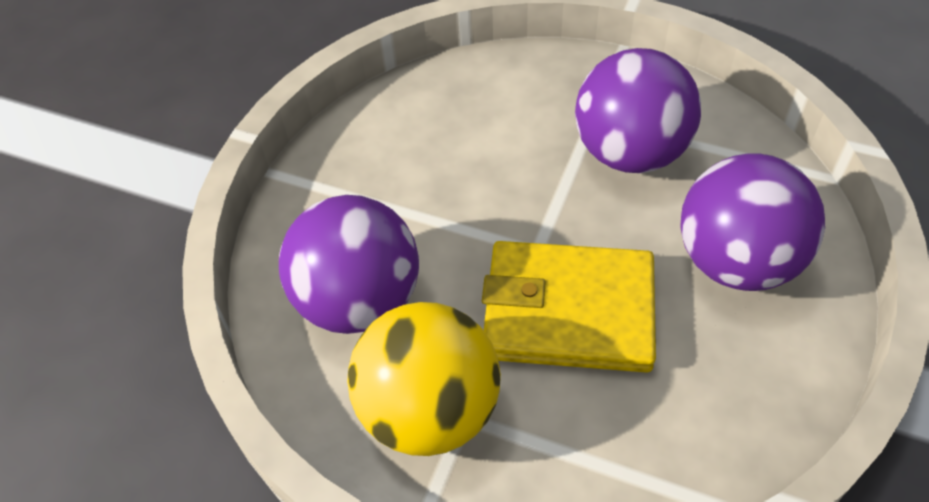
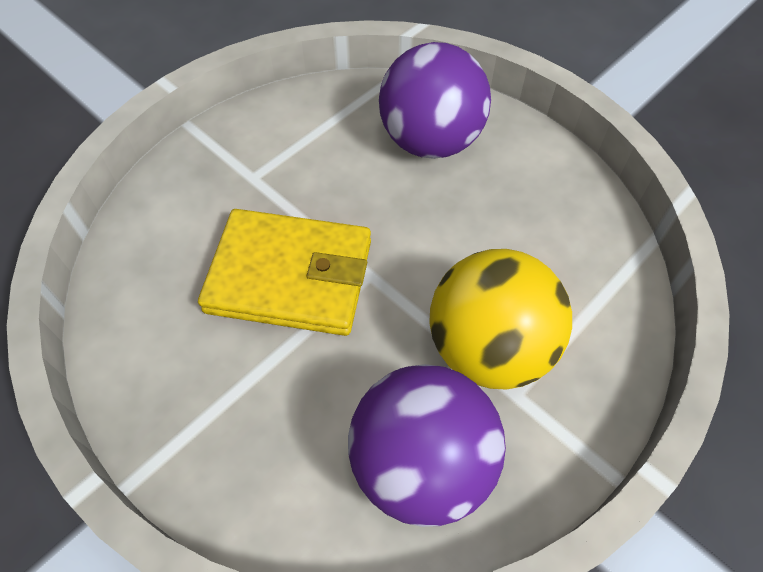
purple ball: 3 -> 2

